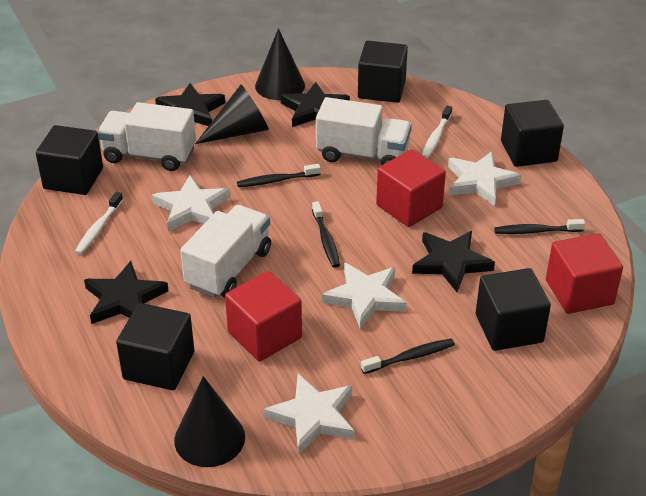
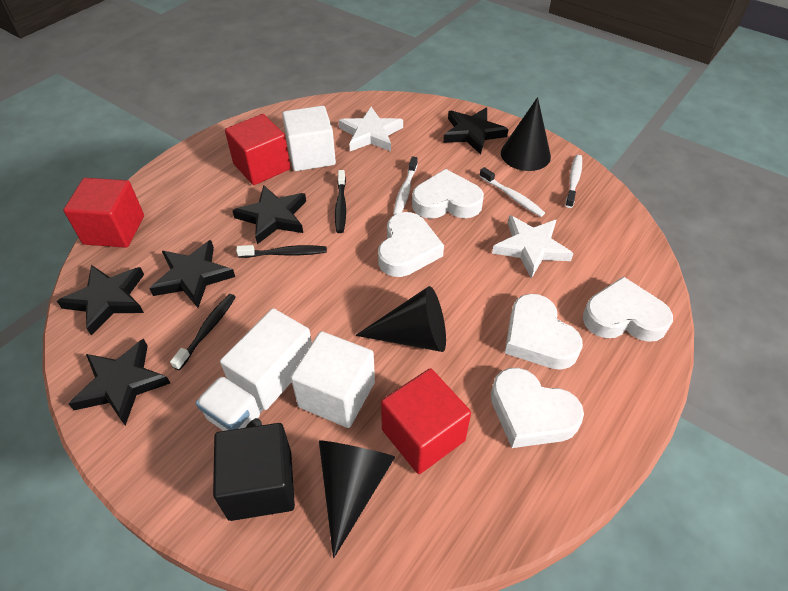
black cube: 5 -> 1
black star: 4 -> 5
black toothbrush: 4 -> 3
white cube: 0 -> 2
white heart: 0 -> 5
white star: 4 -> 2
white toothbrush: 2 -> 3
white truck: 3 -> 1

